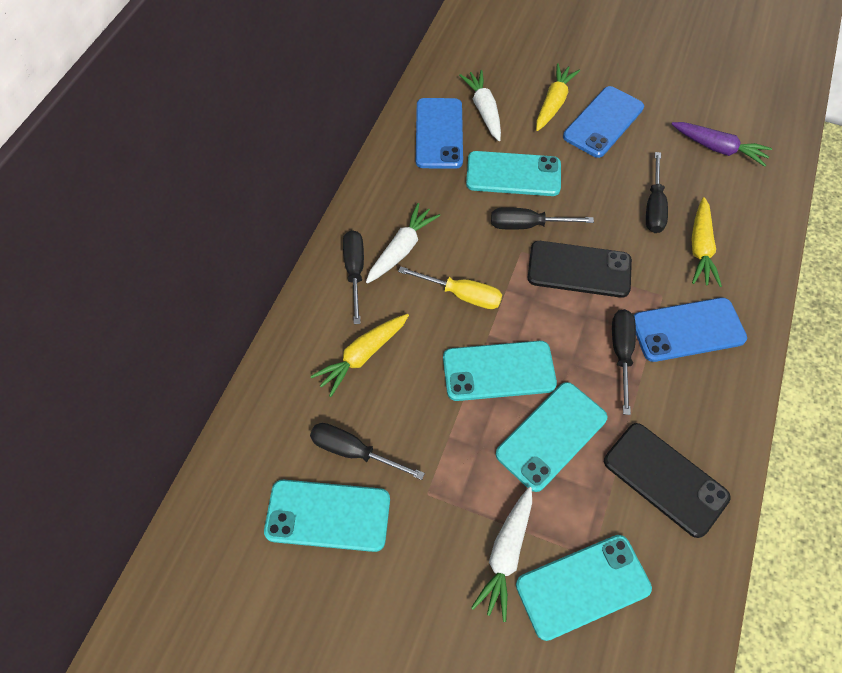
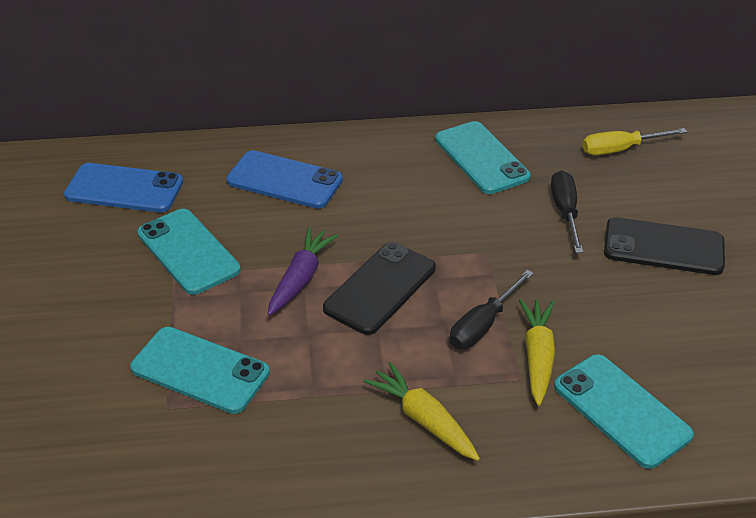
black screwdriver: 5 -> 2
blue phone: 3 -> 2
turquoise phone: 5 -> 4
white carrot: 3 -> 0
yellow carrot: 3 -> 2

